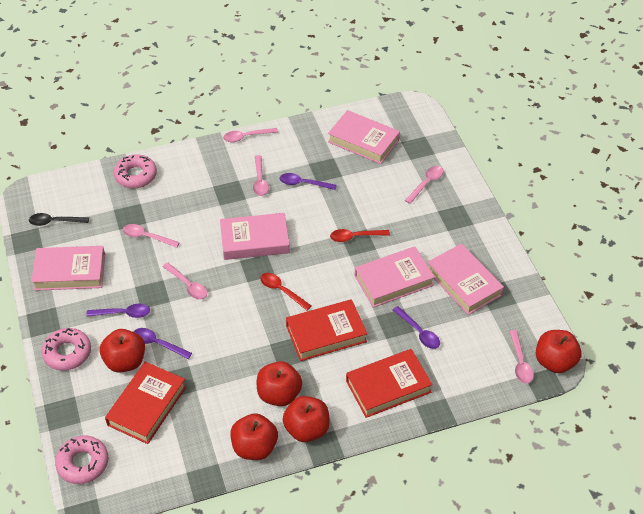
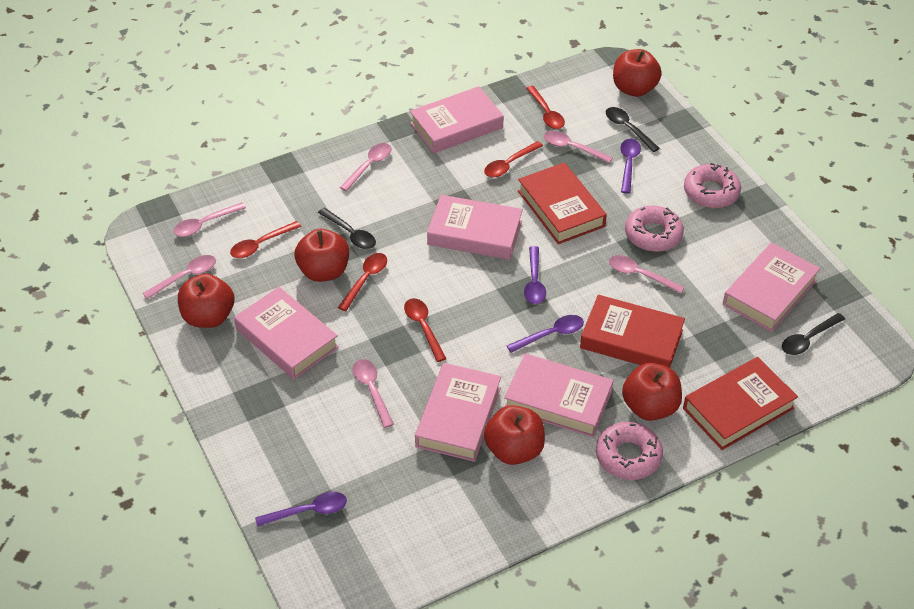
black spoon: 1 -> 3
pink book: 5 -> 6
red spoon: 2 -> 5

